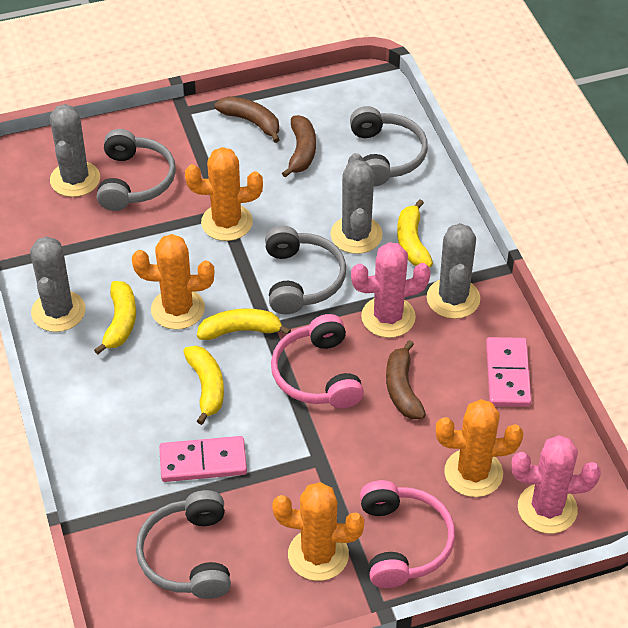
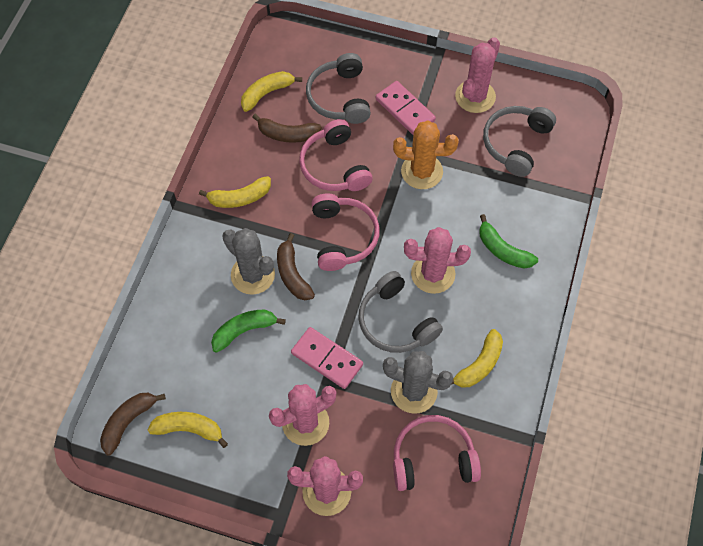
green banana: 0 -> 2
grey cactus: 4 -> 2
grey headphones: 4 -> 3
orange cactus: 4 -> 1
pink cactus: 2 -> 4
pink headphones: 2 -> 3

